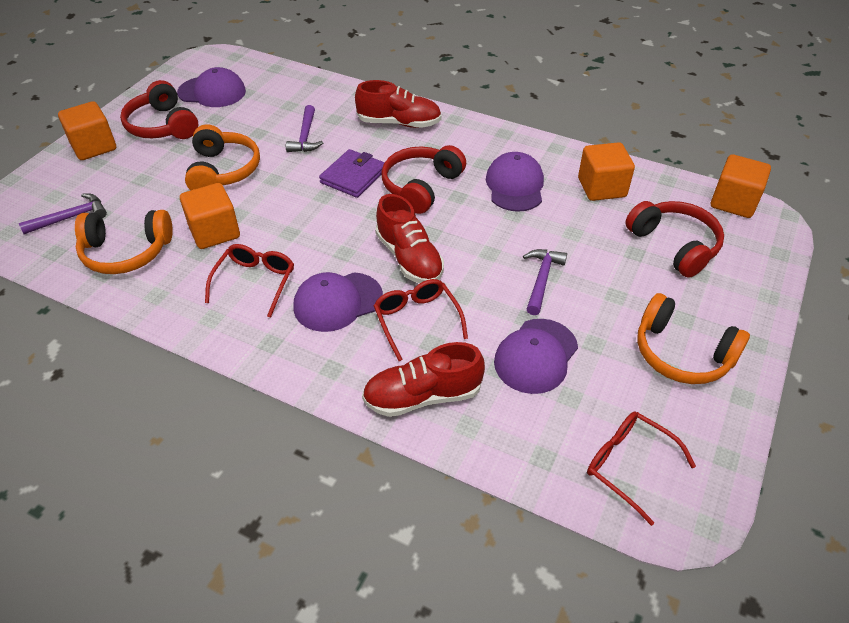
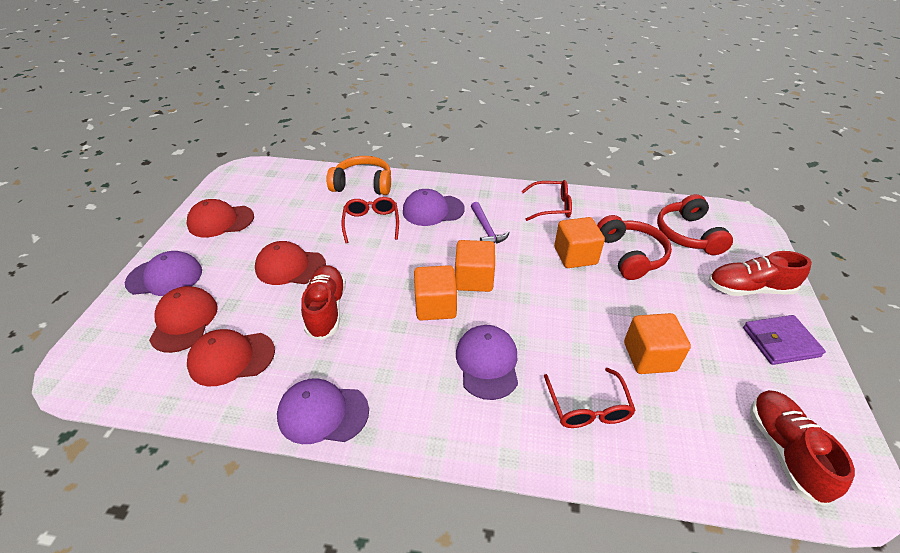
orange headphones: 3 -> 1
purple hammer: 3 -> 1
red cap: 0 -> 4
red headphones: 3 -> 2

